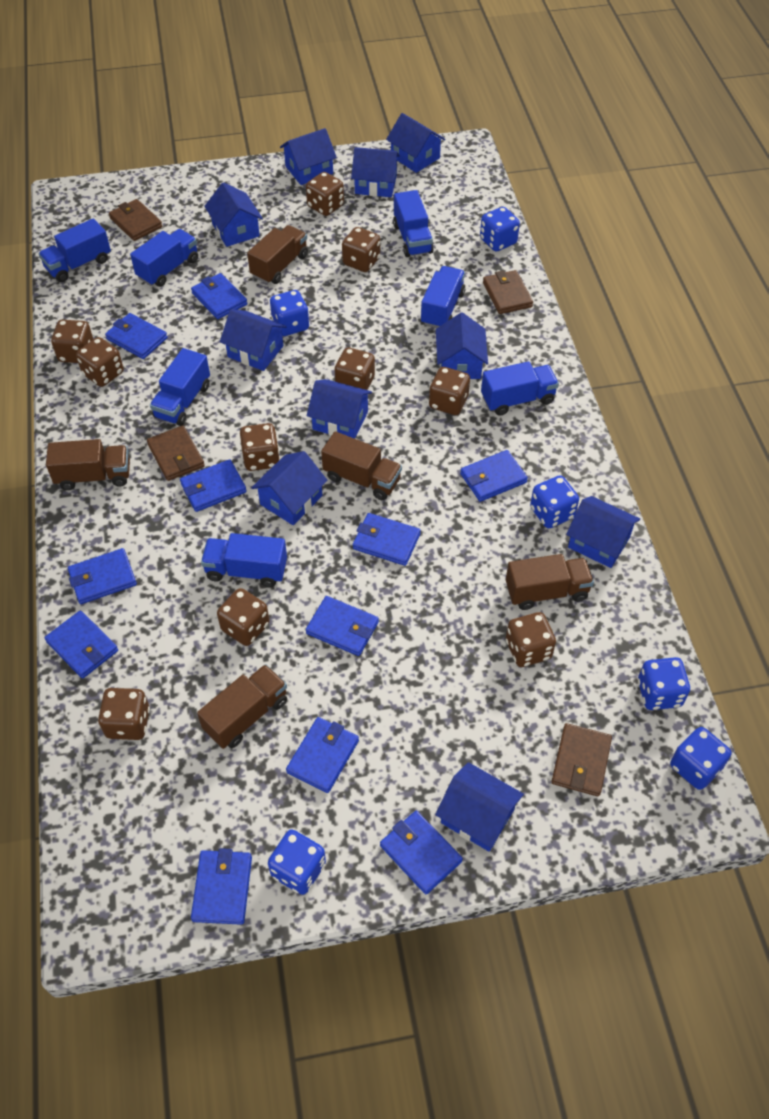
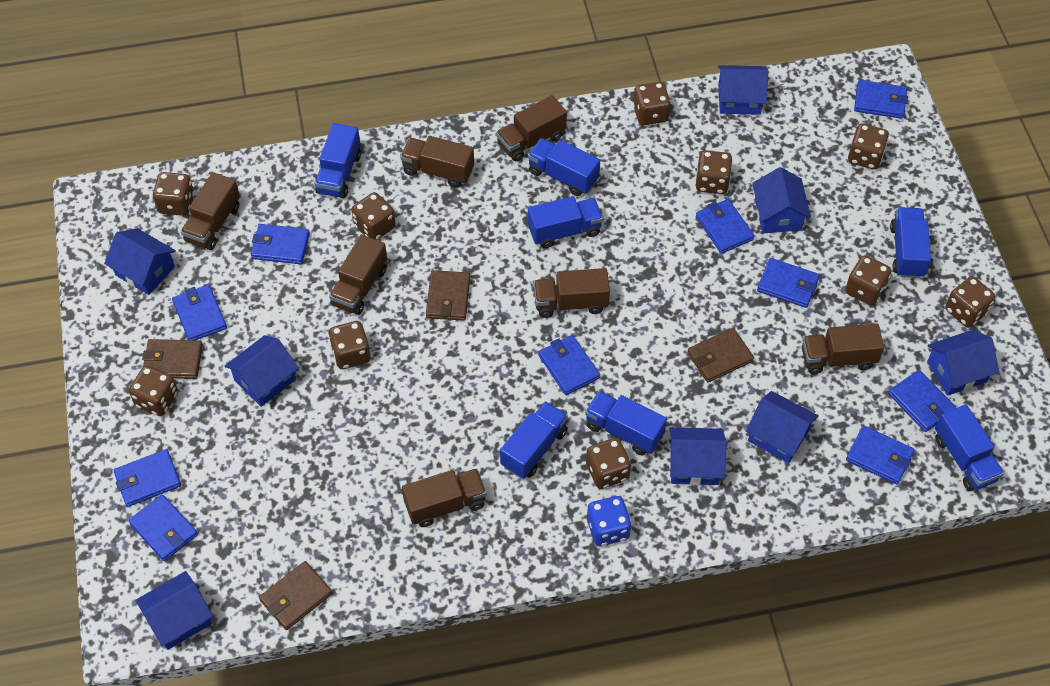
blue dice: 6 -> 1
blue house: 10 -> 8
blue wallet: 11 -> 10
brown truck: 5 -> 7

